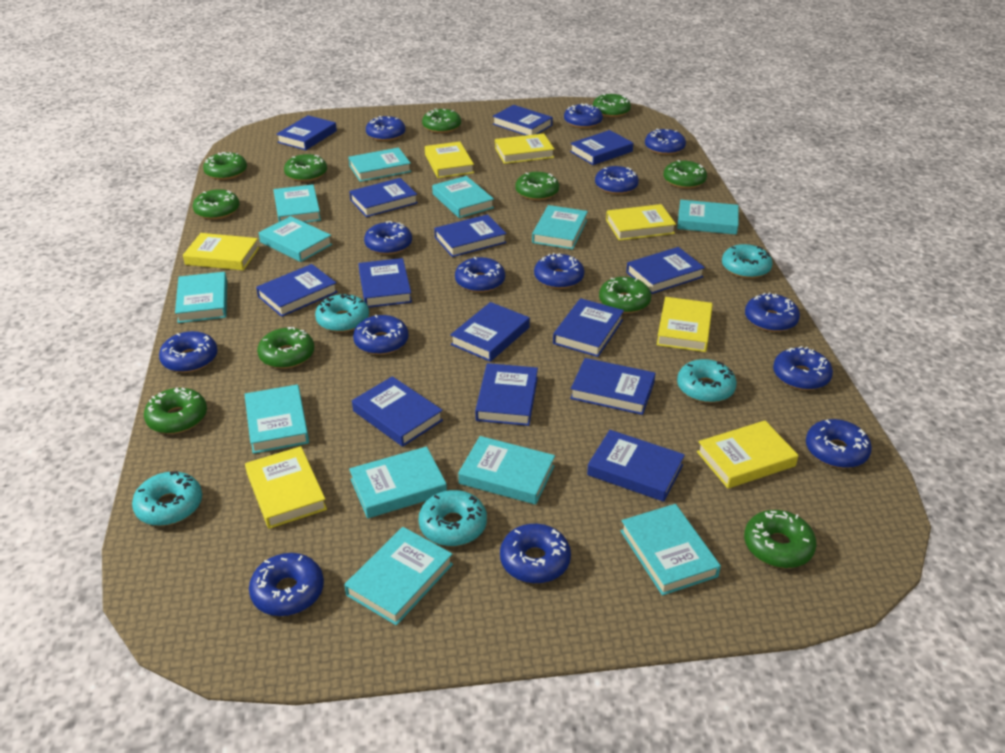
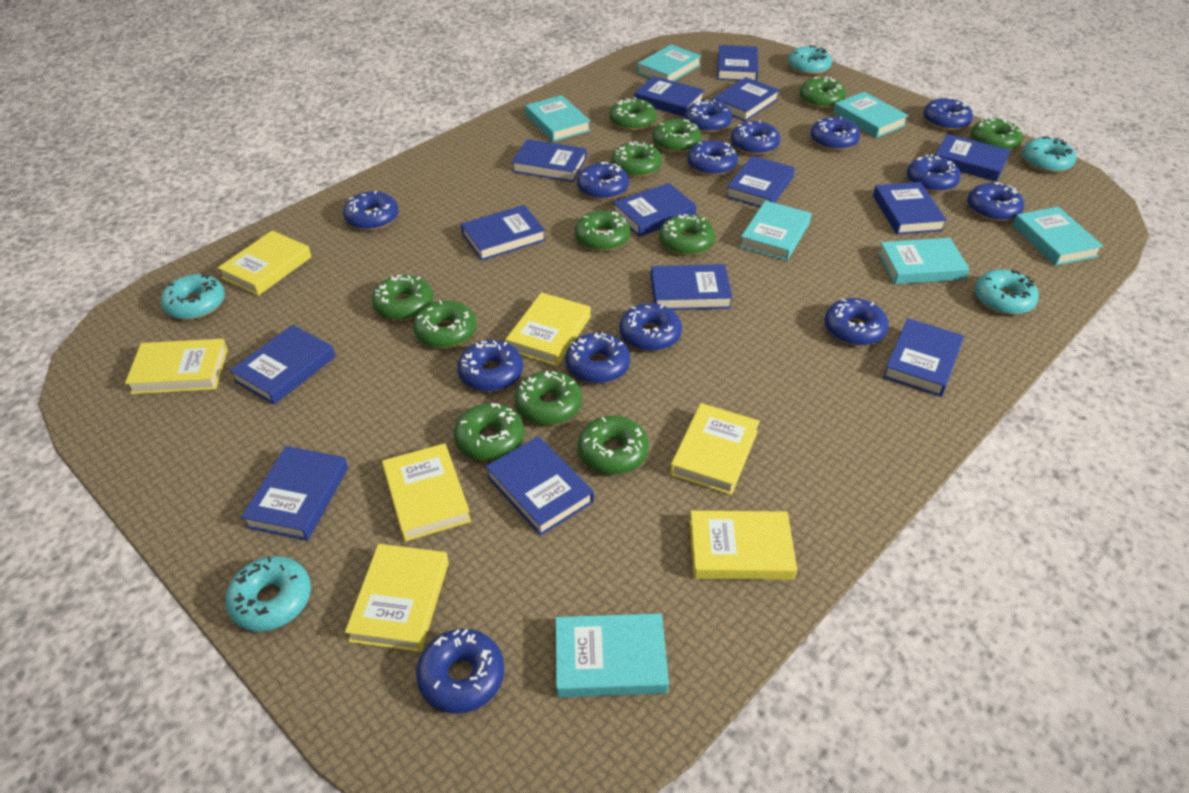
green donut: 11 -> 12
turquoise book: 12 -> 7

